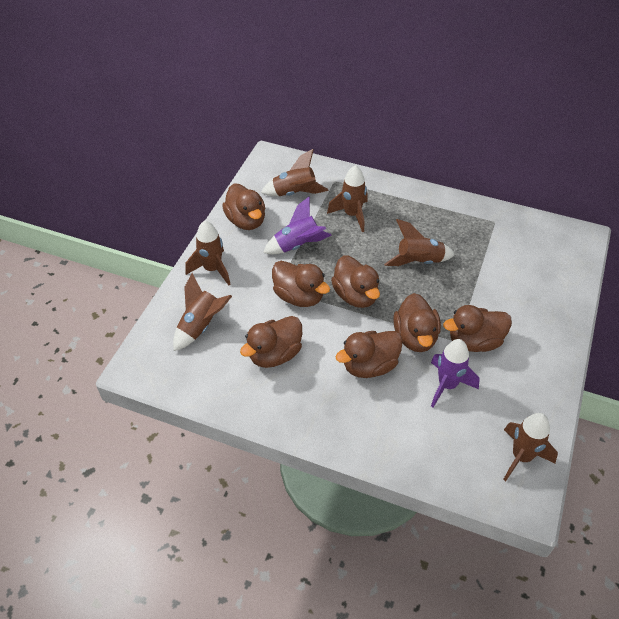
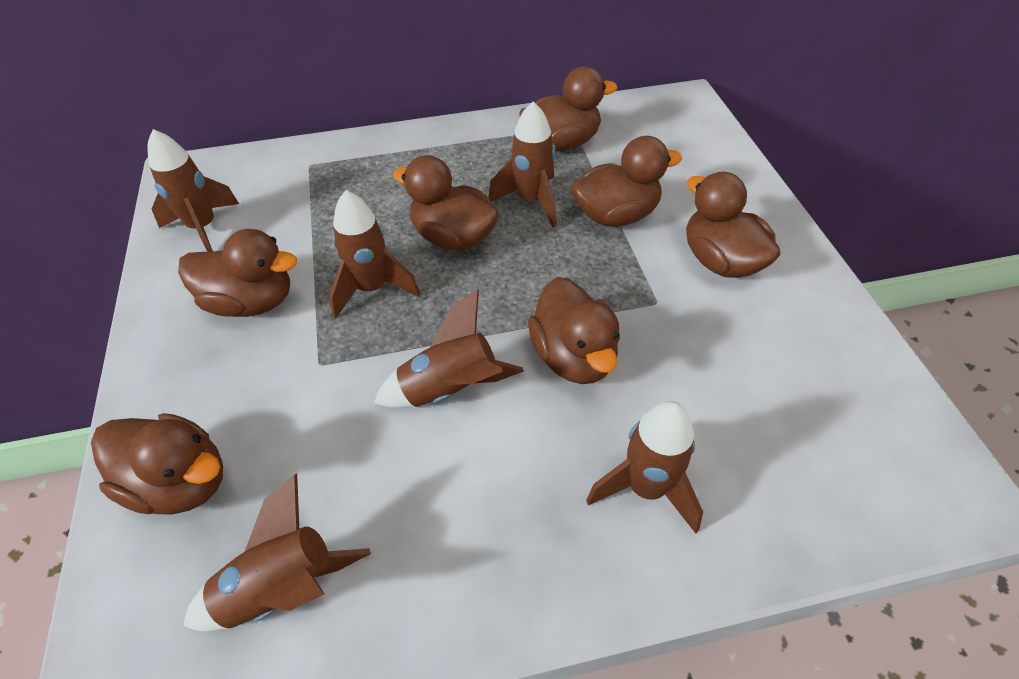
purple rocket: 2 -> 0

